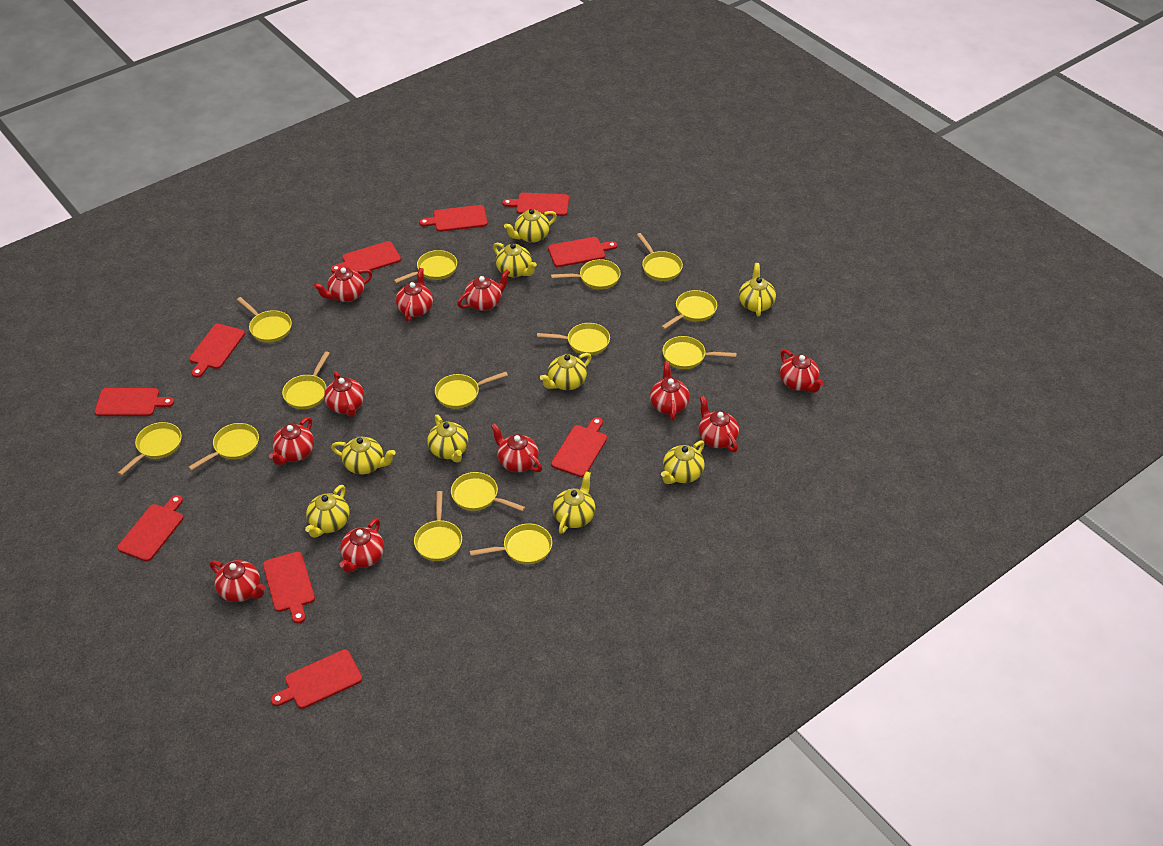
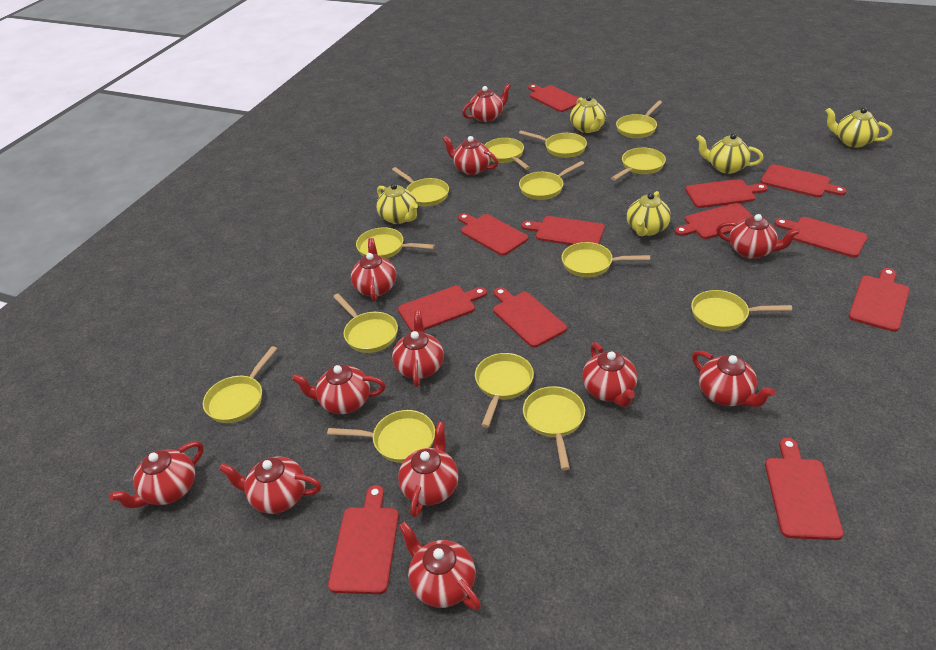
red cutting board: 10 -> 12
red teapot: 11 -> 12
yellow teapot: 9 -> 5

